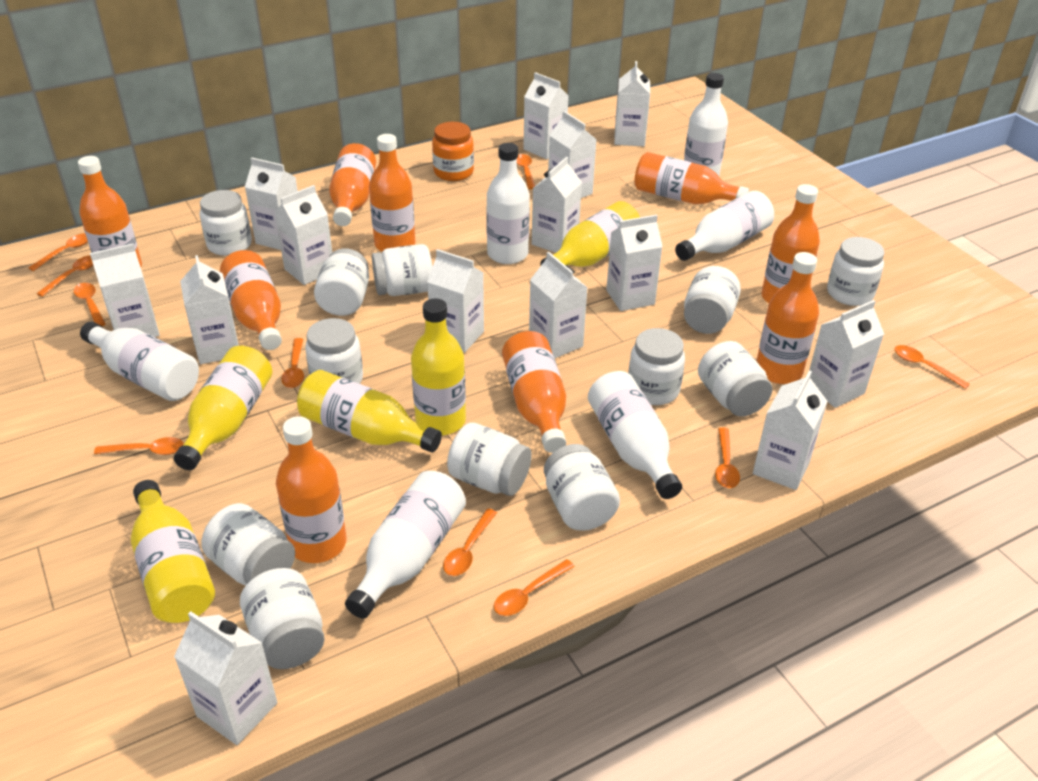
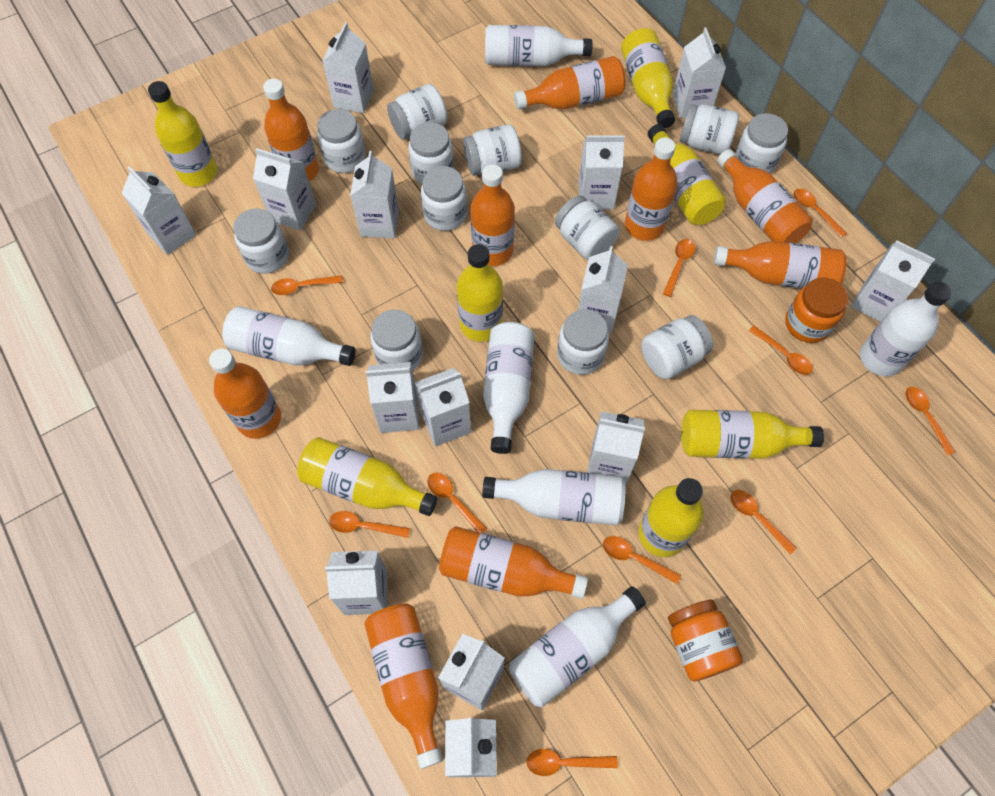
orange jar: 1 -> 2
yellow bottle: 5 -> 7

